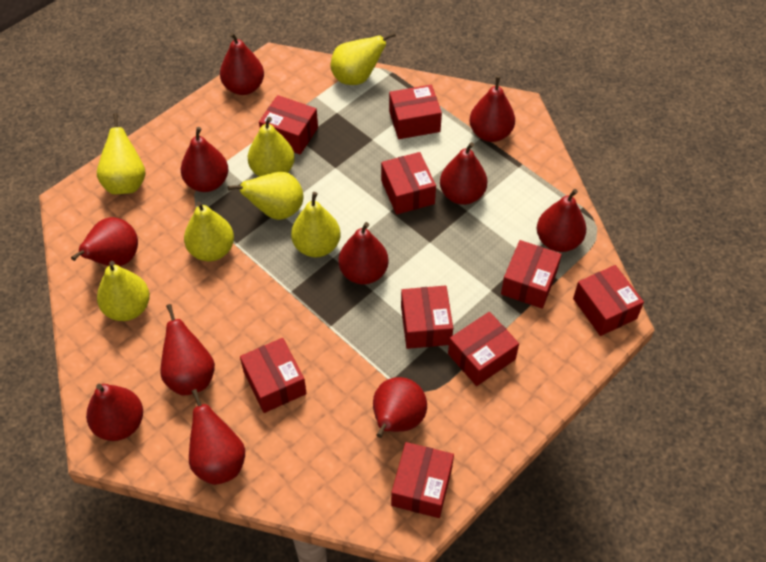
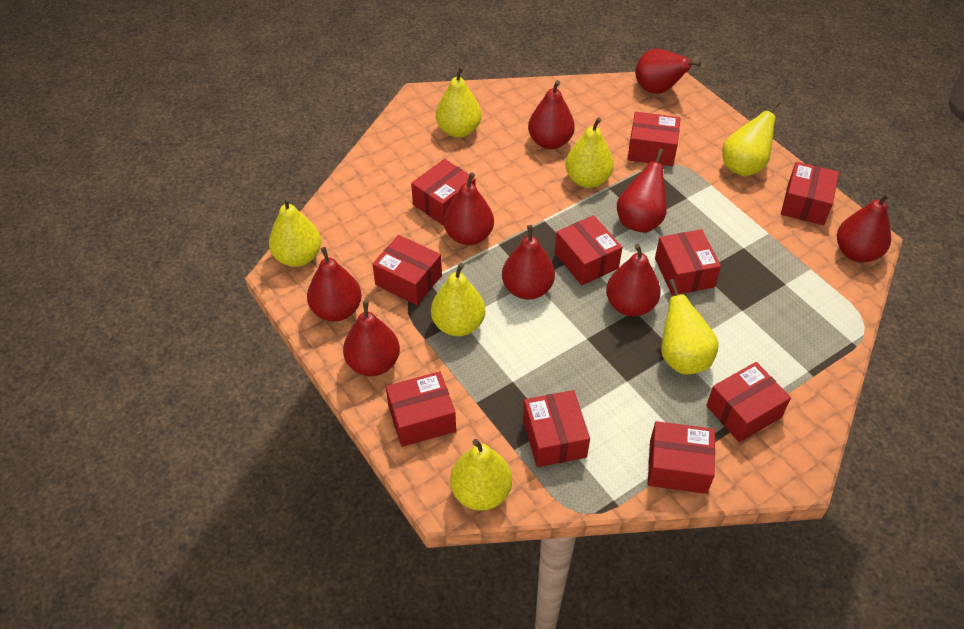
red box: 9 -> 10
red pear: 11 -> 9

